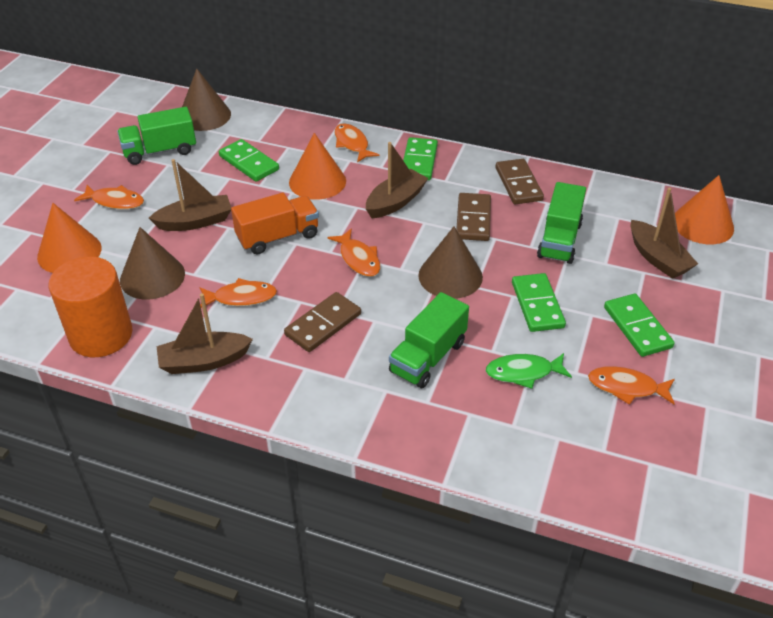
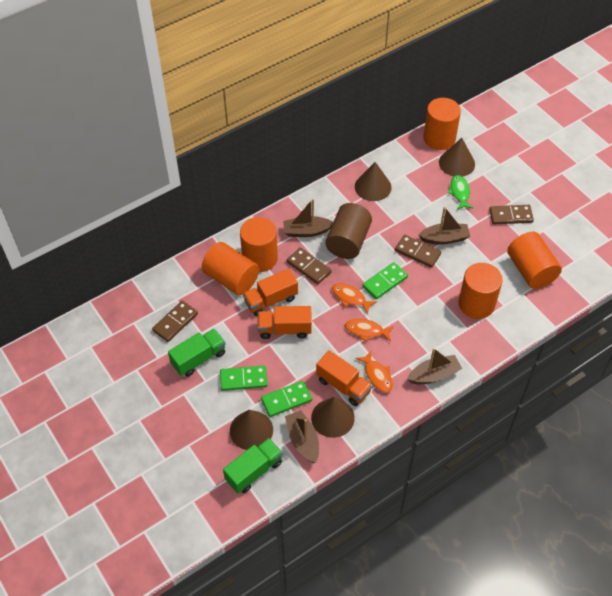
brown cone: 3 -> 4
brown cylinder: 0 -> 1
brown domino: 3 -> 4
green domino: 4 -> 3
green truck: 3 -> 2
orange cone: 3 -> 0
orange cylinder: 1 -> 5
orange fish: 5 -> 3
orange truck: 1 -> 3

